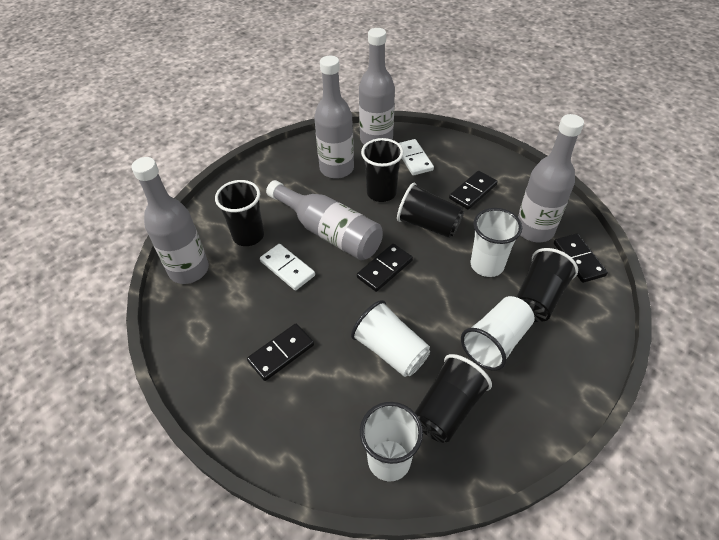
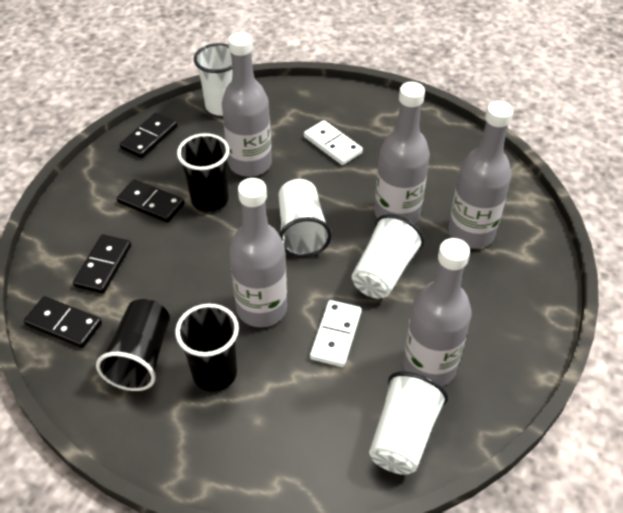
black cup: 5 -> 3

